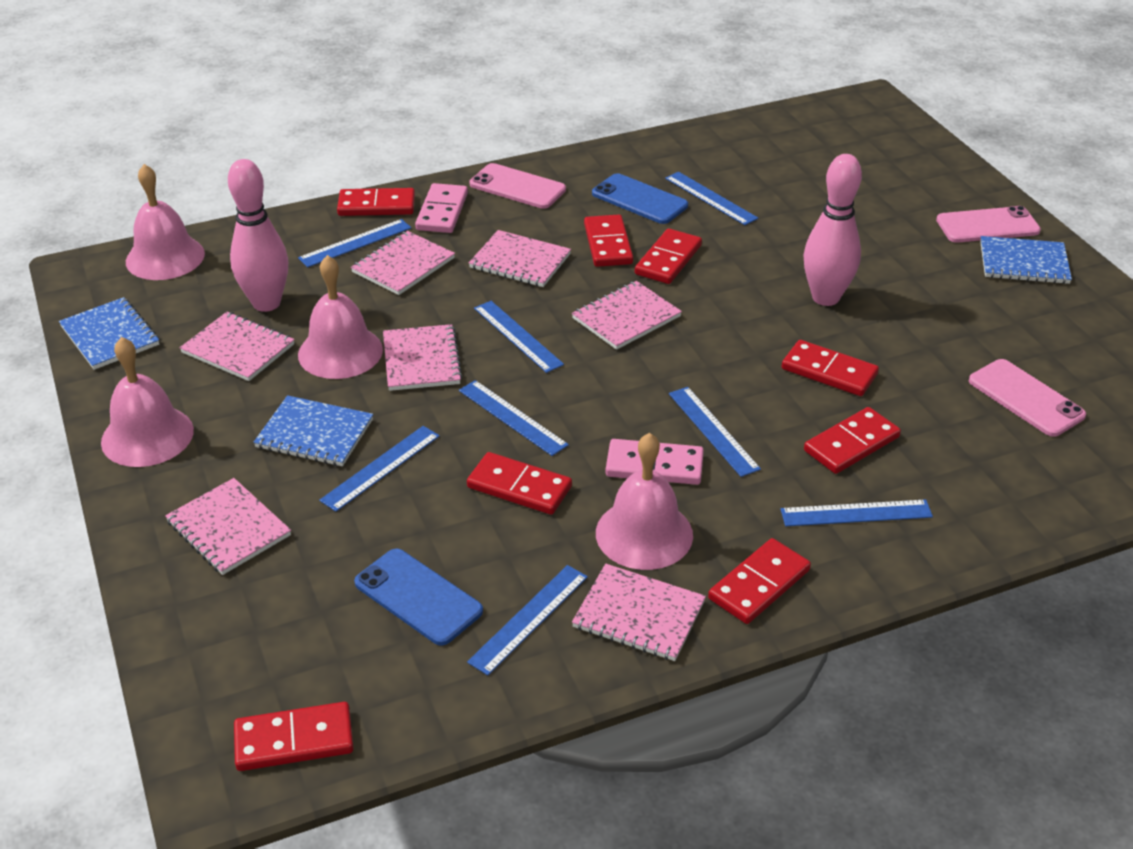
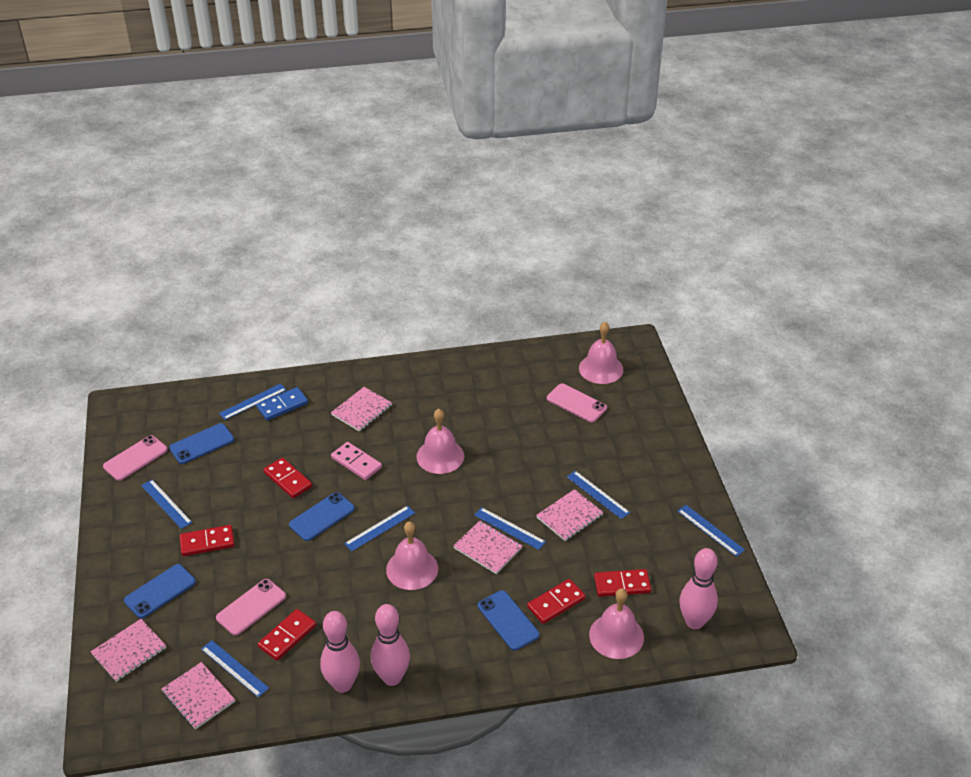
blue domino: 0 -> 1
blue notebook: 3 -> 0
blue phone: 2 -> 4
blue ruler: 8 -> 7
pink bowling pin: 2 -> 3
pink domino: 2 -> 1
pink notebook: 7 -> 5
red domino: 8 -> 5

